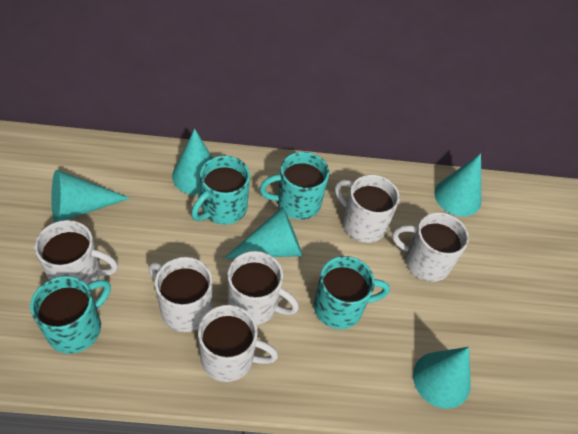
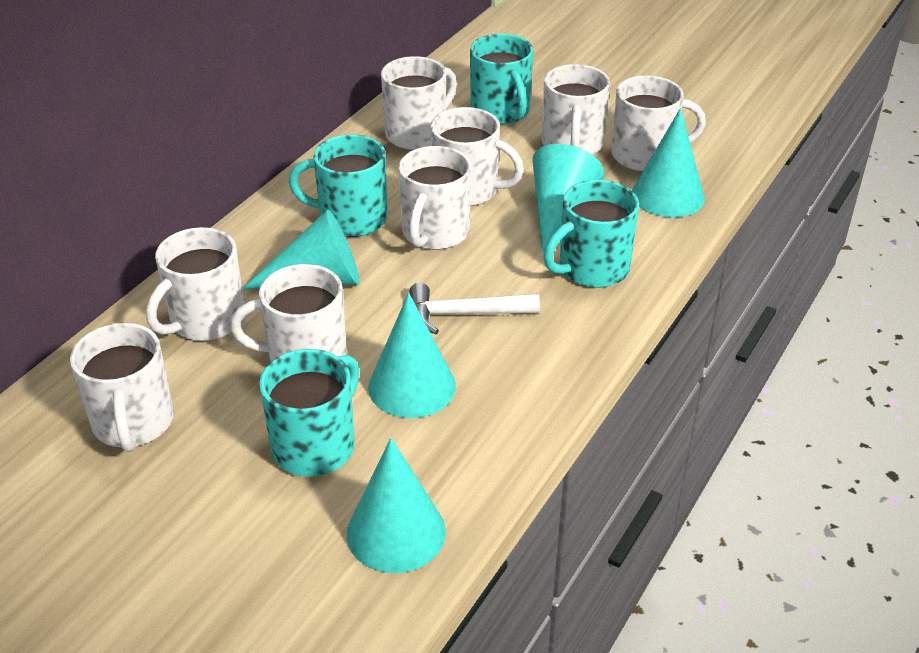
white hammer: 0 -> 1
white mug: 6 -> 8

